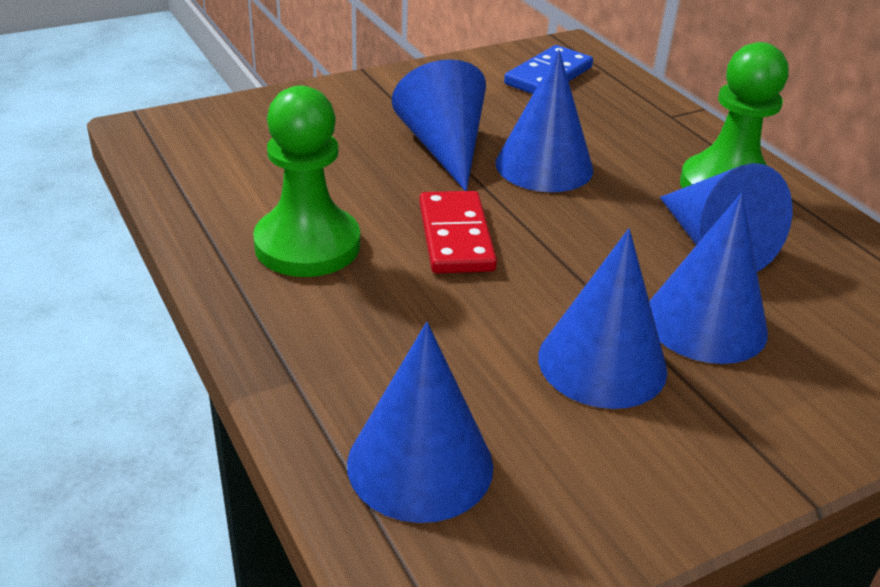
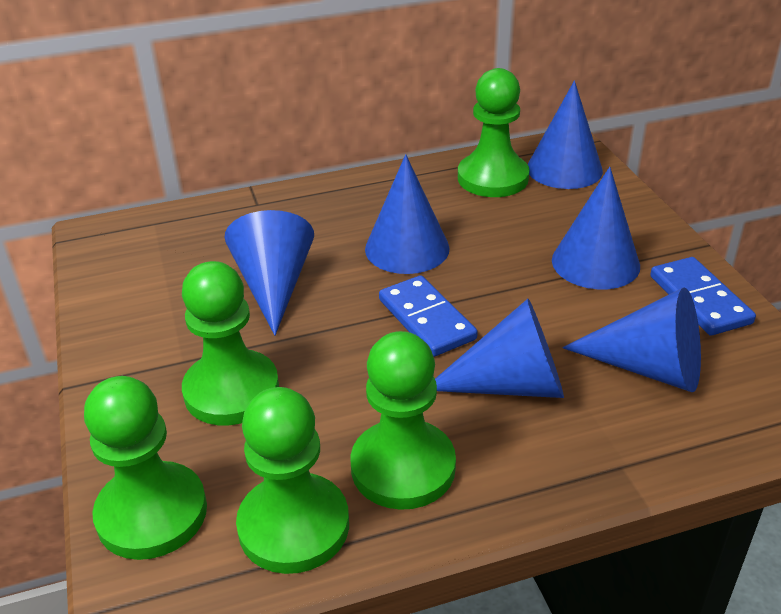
blue domino: 1 -> 2
green pawn: 2 -> 5
red domino: 1 -> 0

